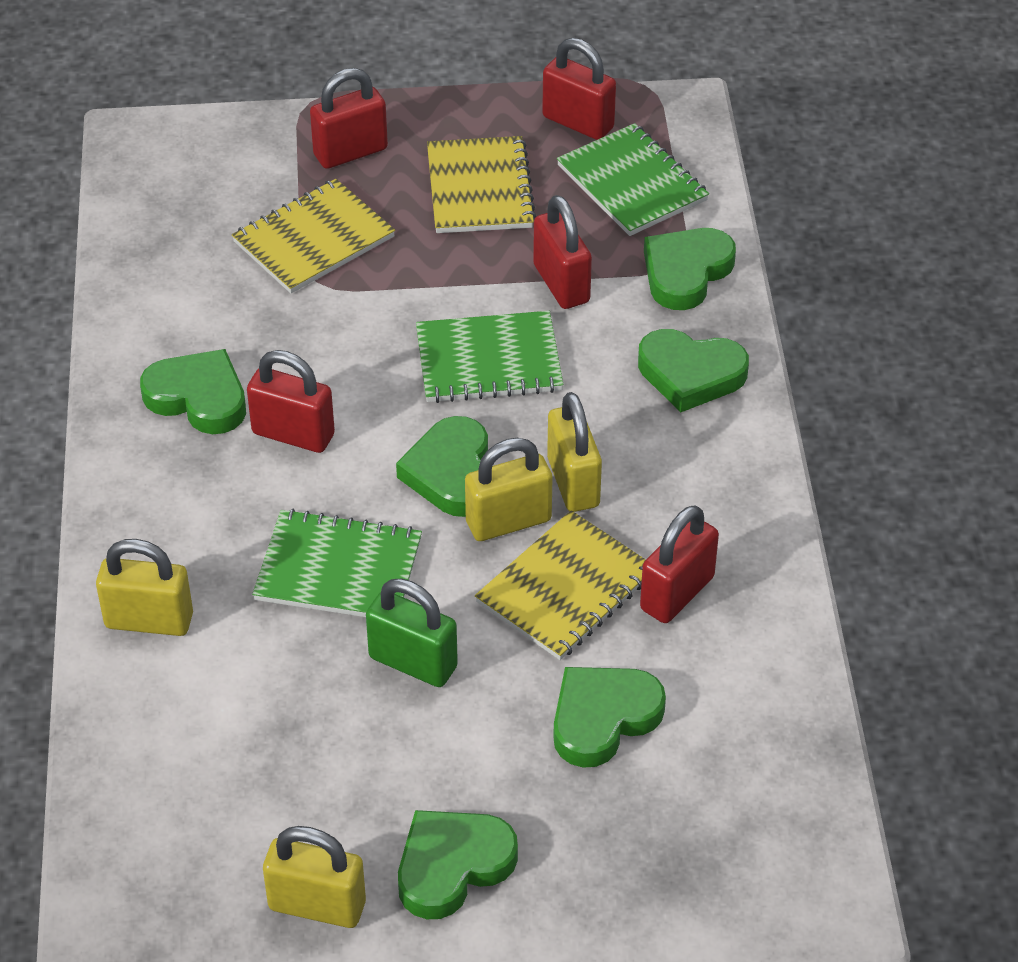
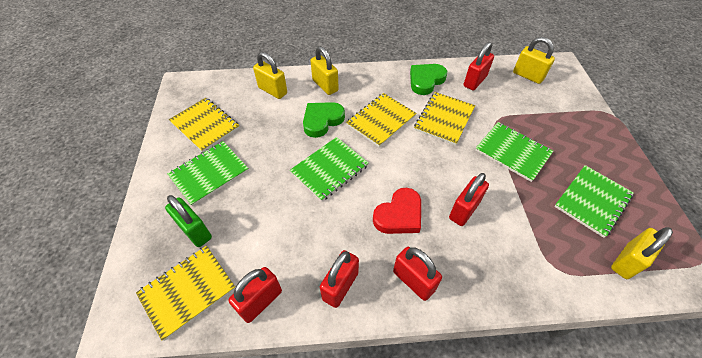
green heart: 6 -> 2
green notebook: 3 -> 4
red heart: 0 -> 1
yellow notebook: 3 -> 4

